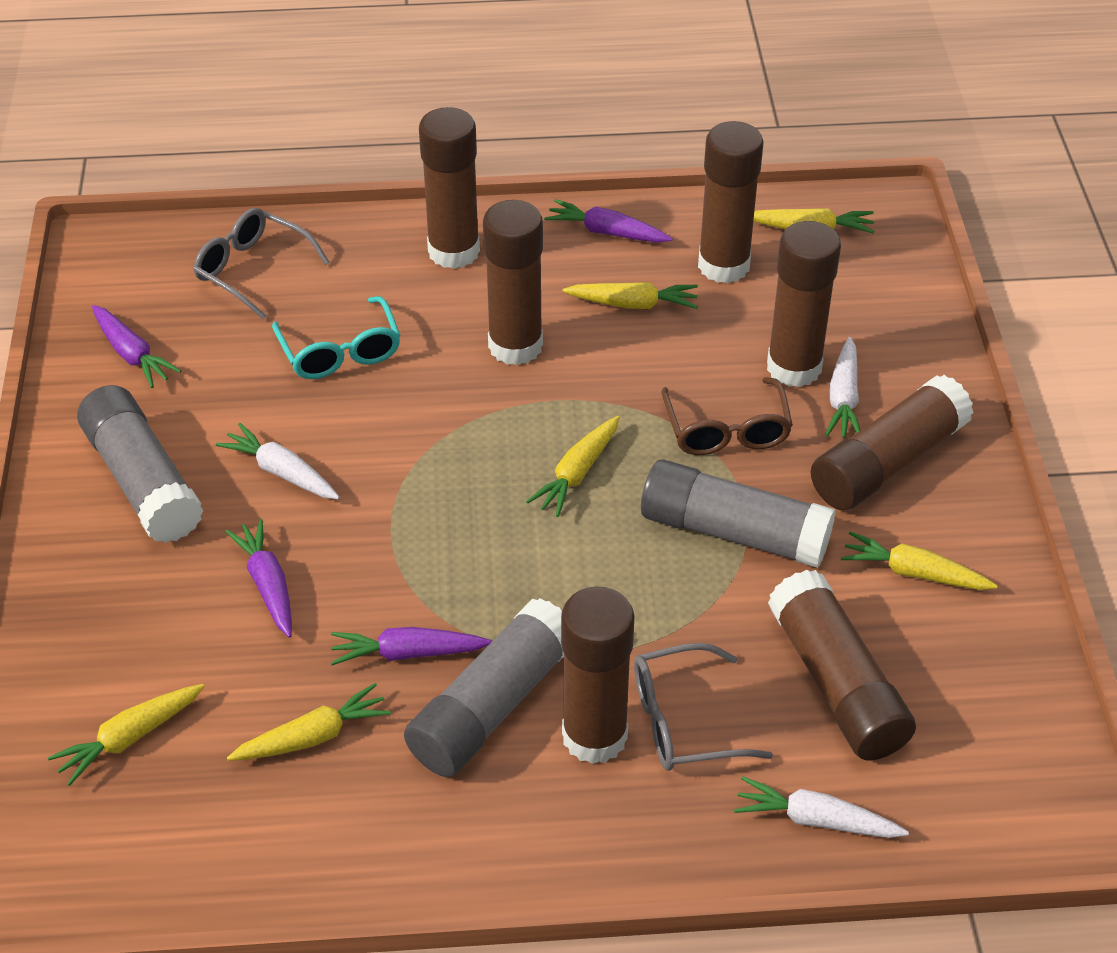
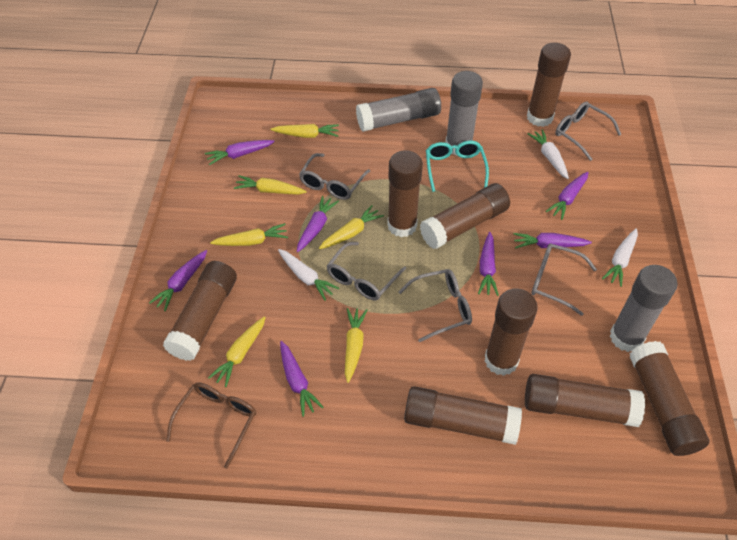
brown glue stick: 7 -> 8
grey glasses: 2 -> 5
purple carrot: 4 -> 7

